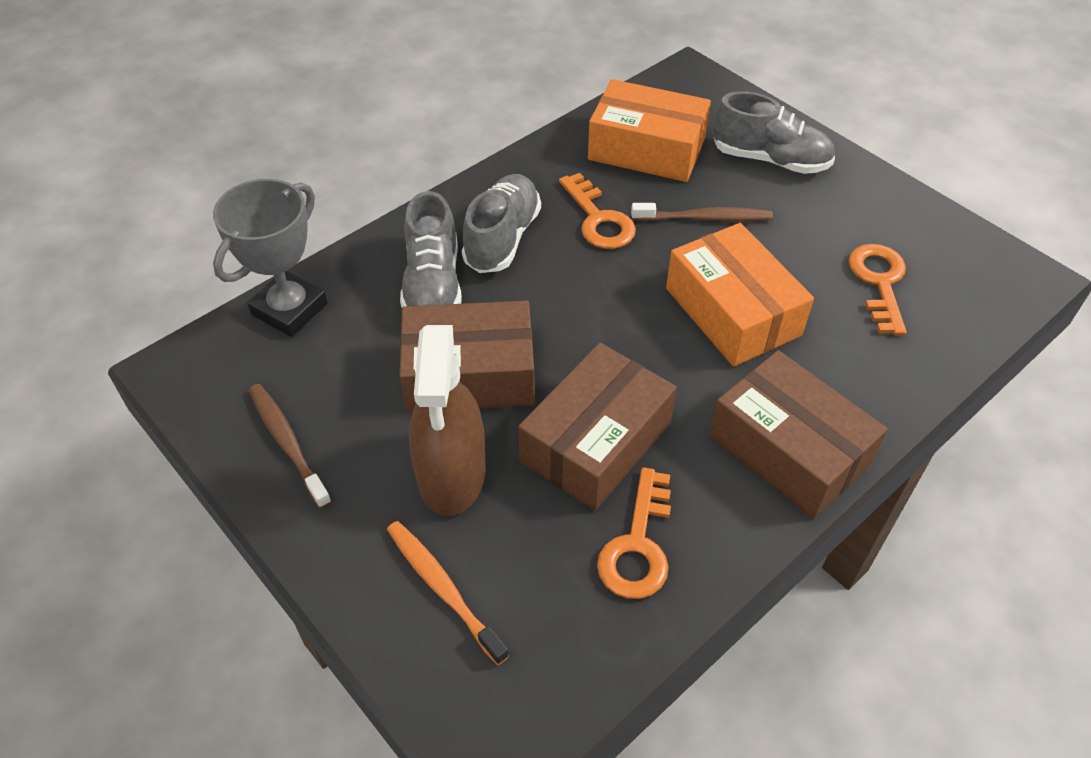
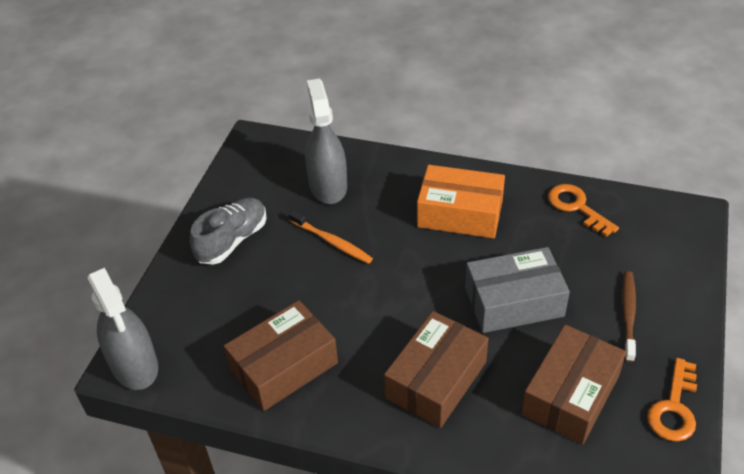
brown spray bottle: 1 -> 0
brown toothbrush: 2 -> 1
grey box: 0 -> 1
grey shoe: 3 -> 1
grey spray bottle: 0 -> 2
grey trophy: 1 -> 0
orange box: 2 -> 1
orange key: 3 -> 2

